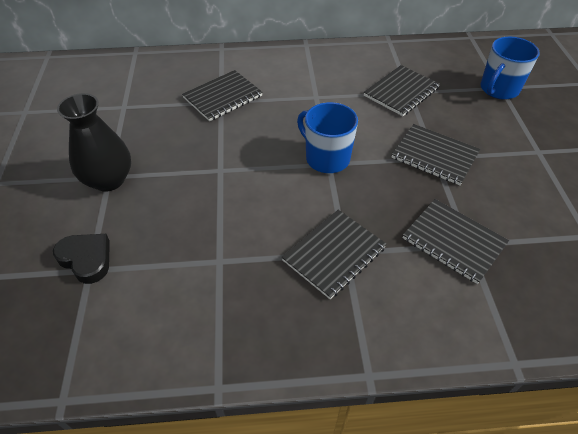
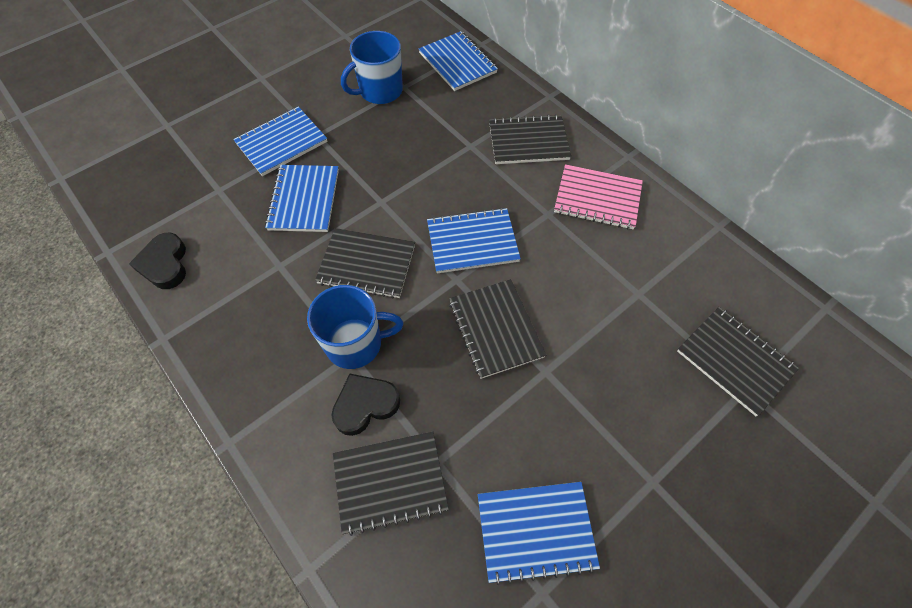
black heart: 1 -> 2
black vase: 1 -> 0
blue notebook: 0 -> 5
pink notebook: 0 -> 1

